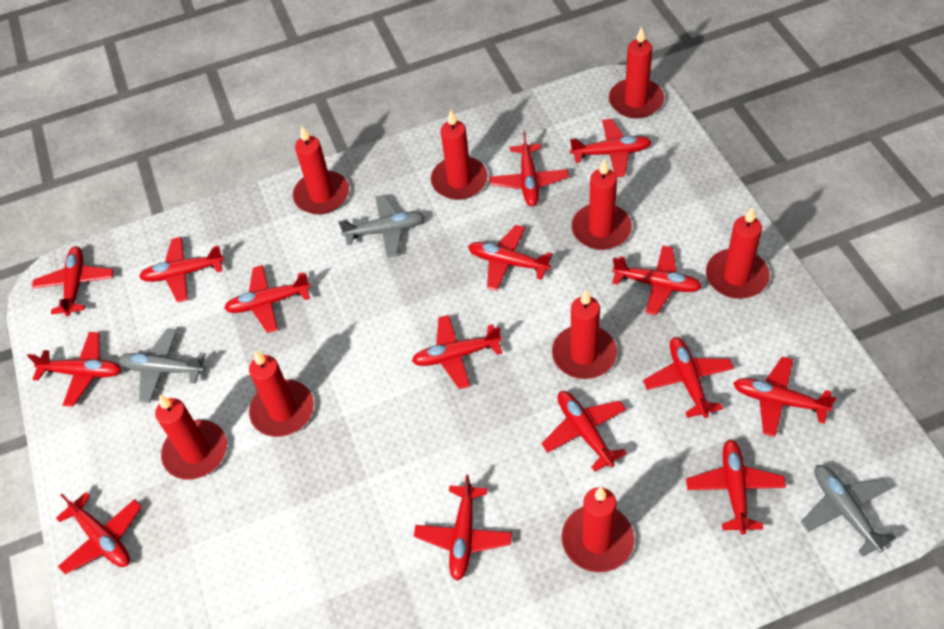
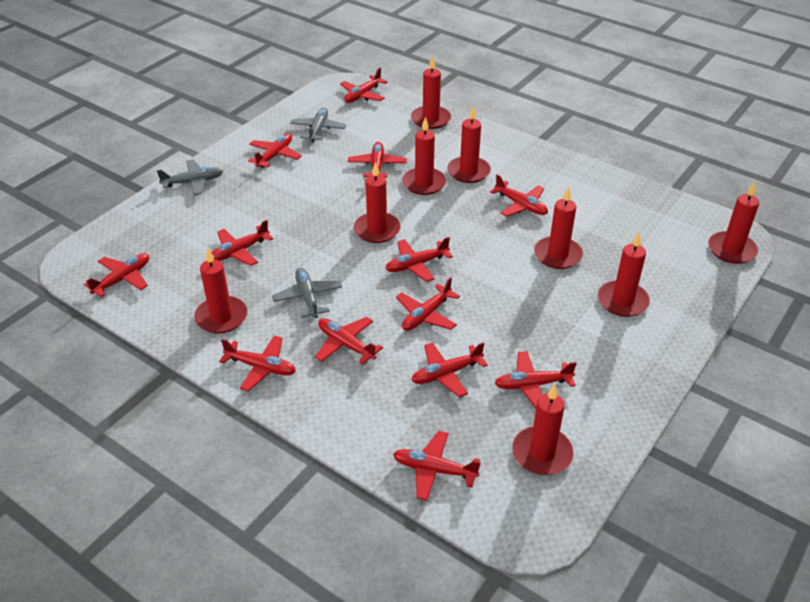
red plane: 15 -> 13

